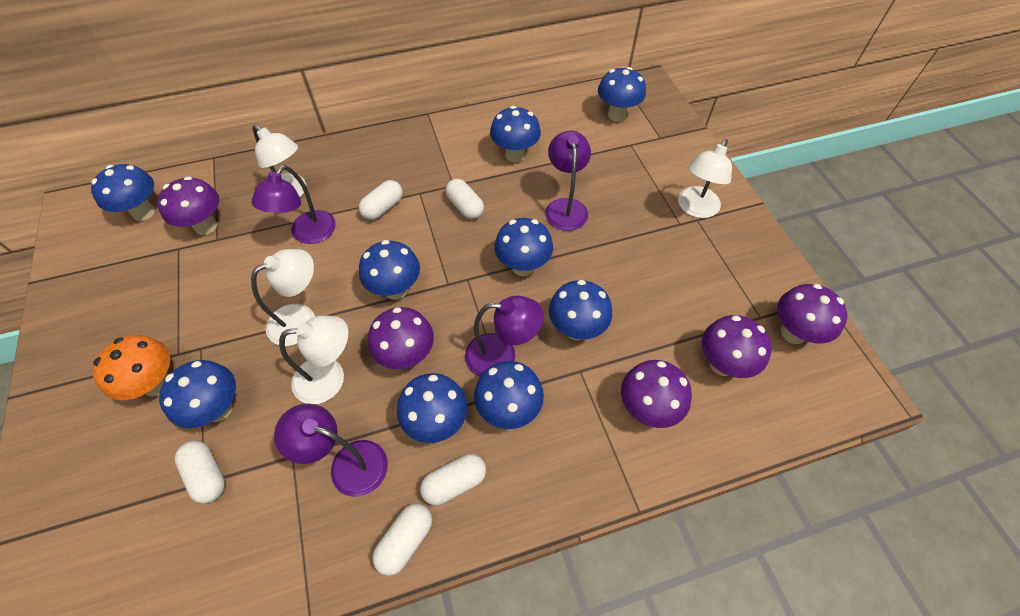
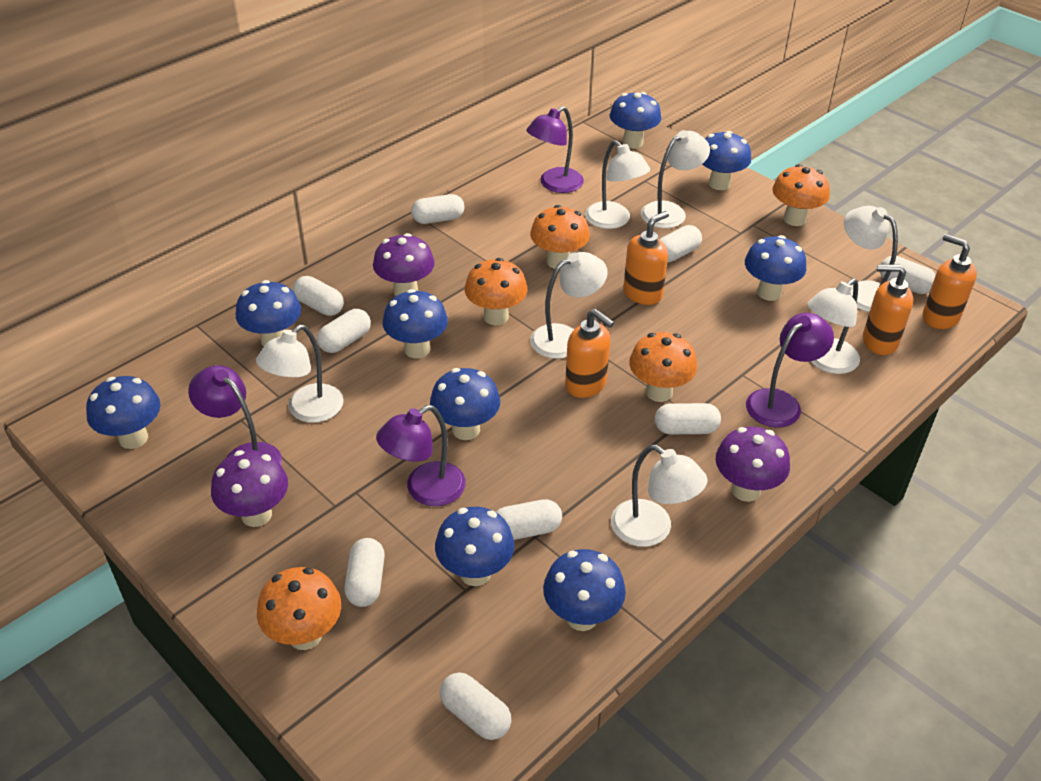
orange mushroom: 1 -> 5
orange soap dispenser: 0 -> 4
purple mushroom: 5 -> 3
white capsule: 5 -> 9
white lamp: 4 -> 7

